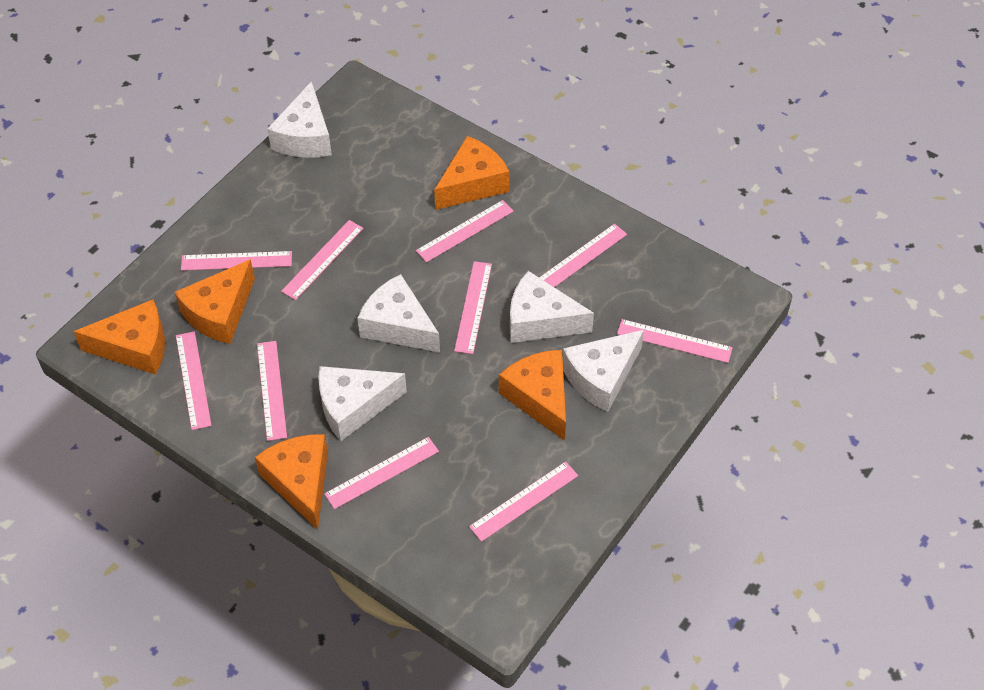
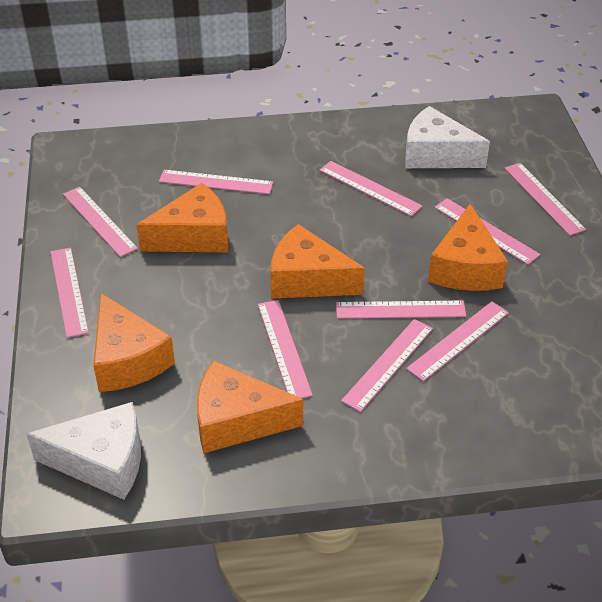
white cheese: 5 -> 2

